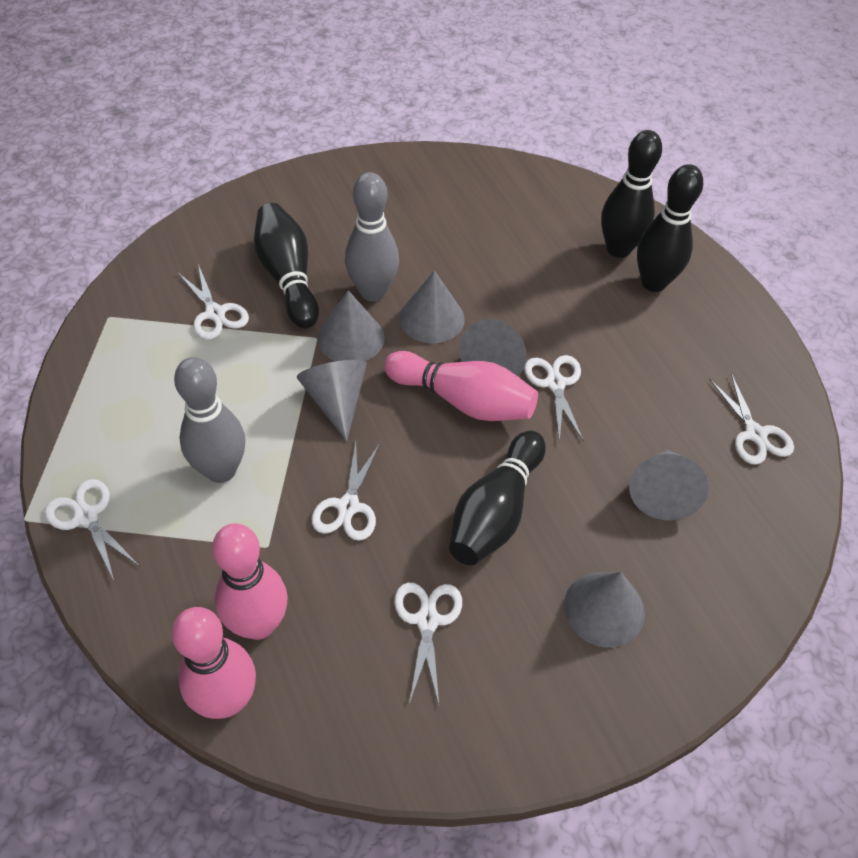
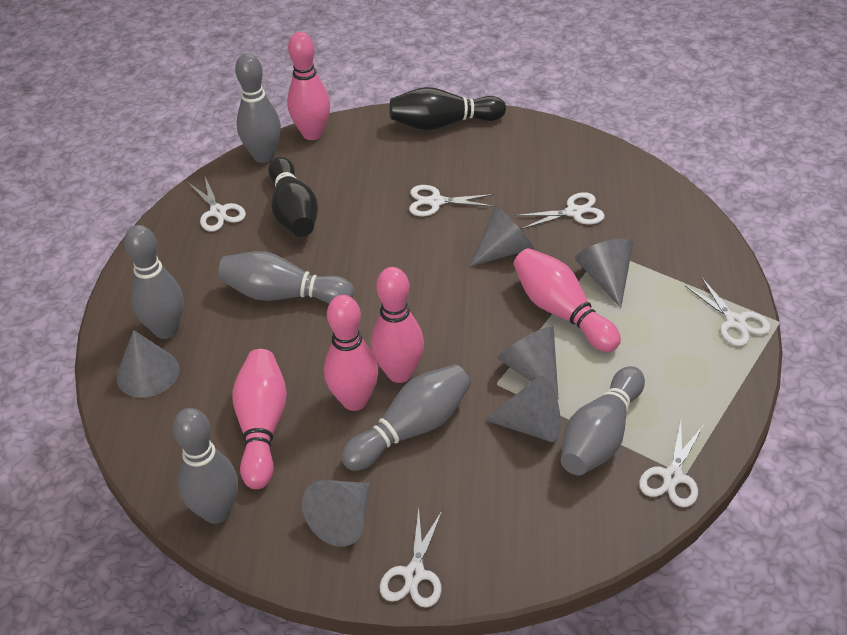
black bowling pin: 4 -> 2
grey bowling pin: 2 -> 6
pink bowling pin: 3 -> 5

